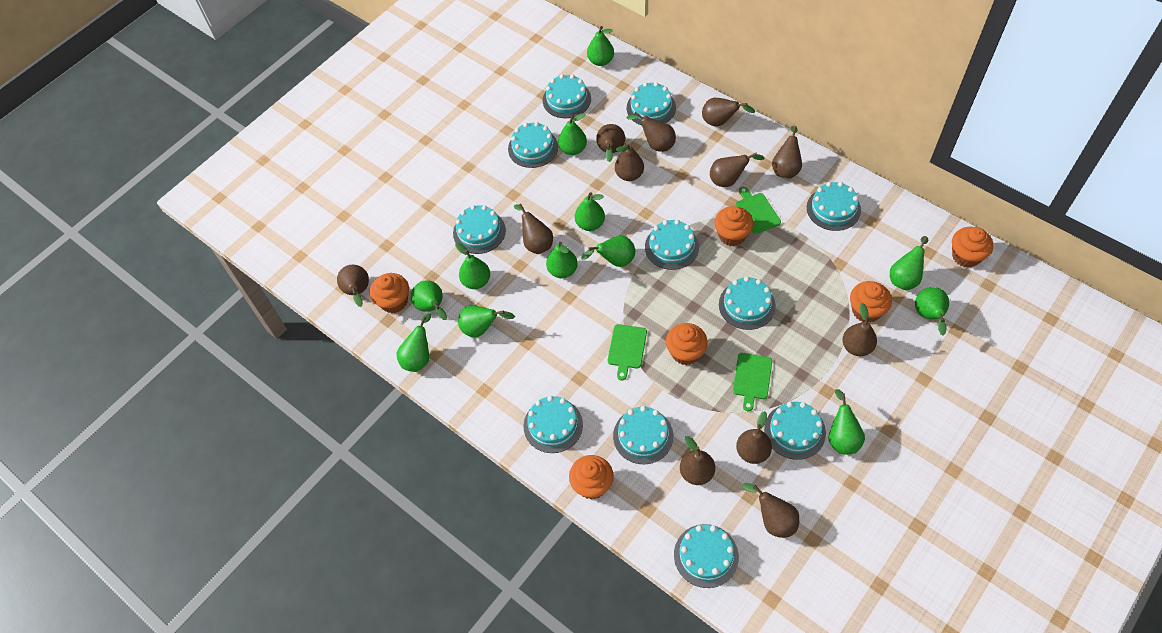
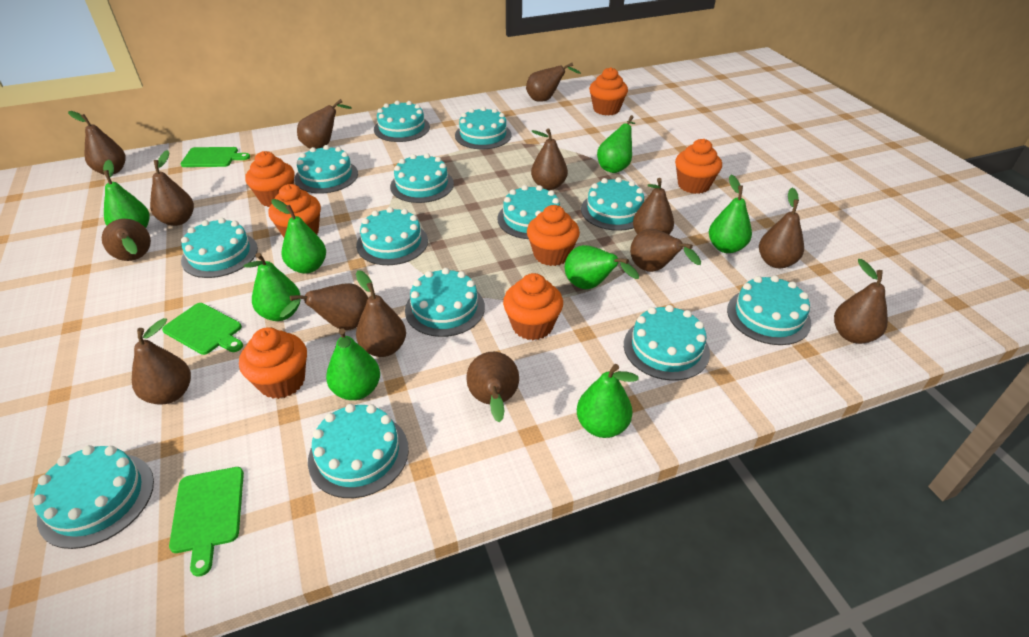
brown pear: 12 -> 14
green pear: 12 -> 8
orange cupcake: 6 -> 7
turquoise cake: 11 -> 13

